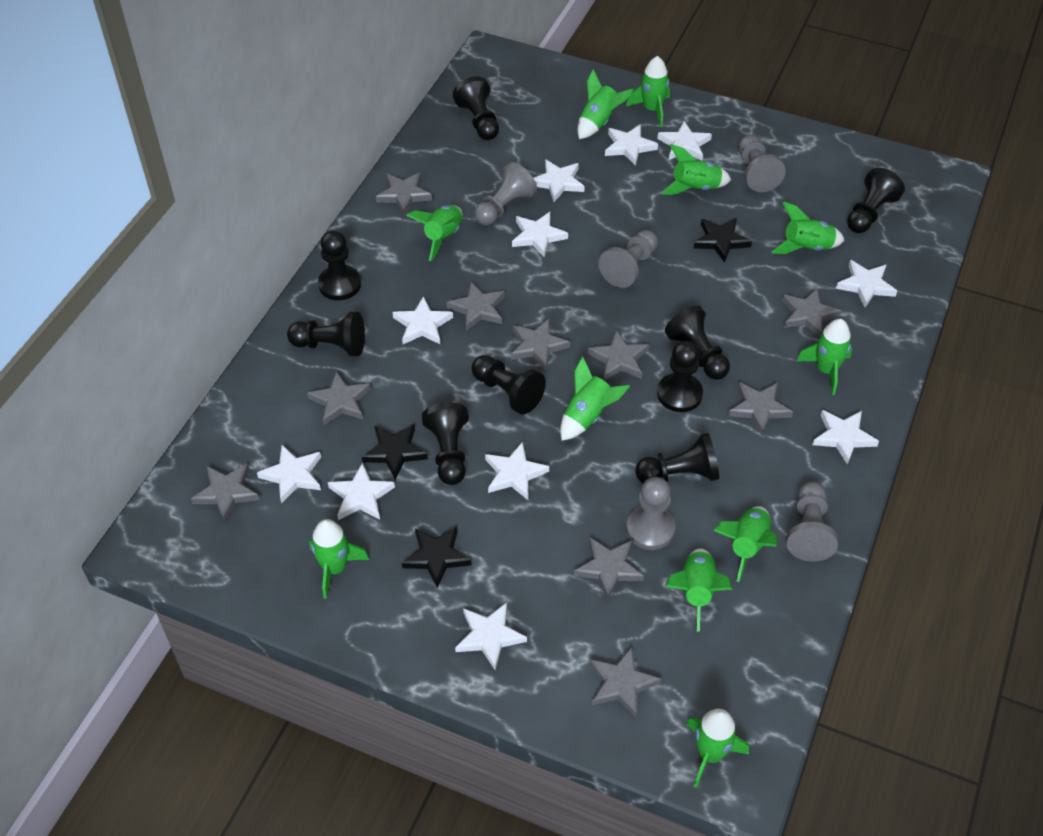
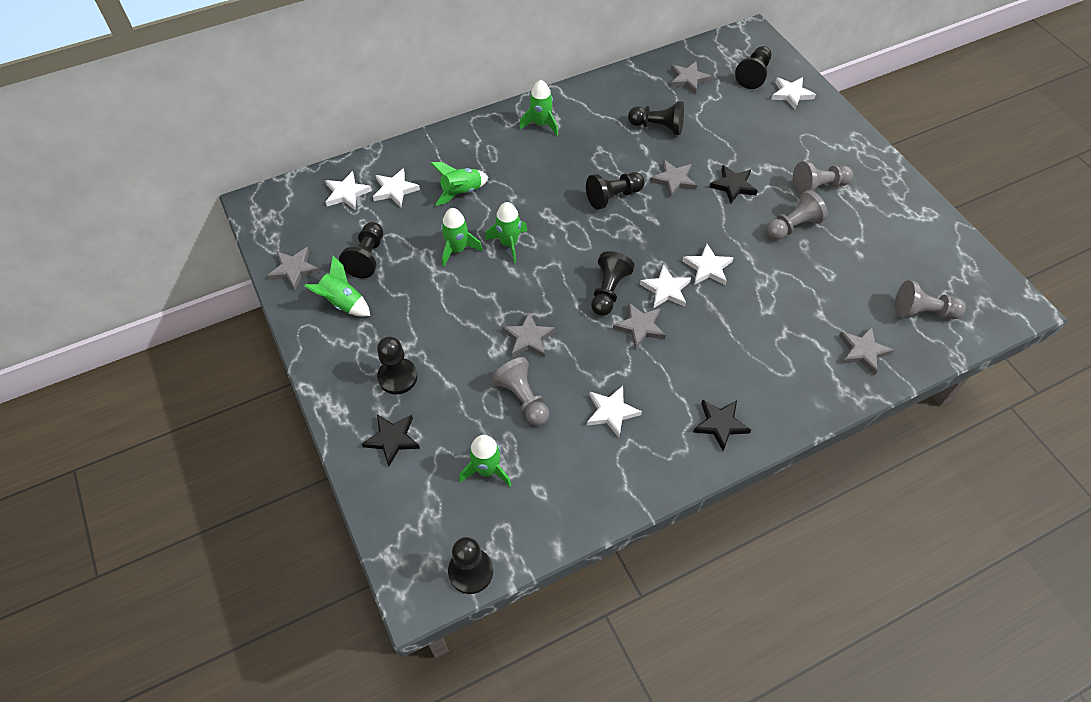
black pawn: 9 -> 7
green rocket: 11 -> 6
grey pawn: 5 -> 4
grey star: 10 -> 6
white star: 11 -> 6

